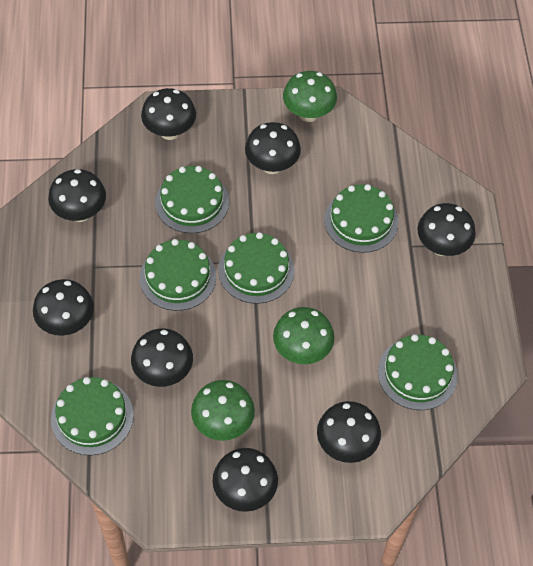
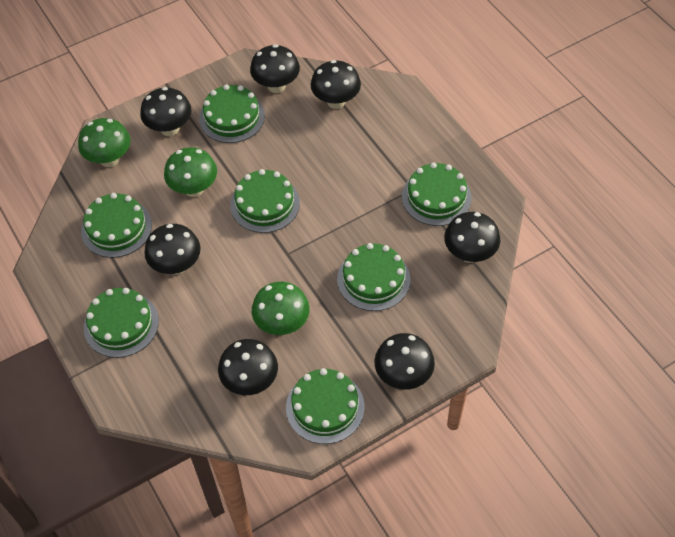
black mushroom: 8 -> 7
green cake: 6 -> 7

